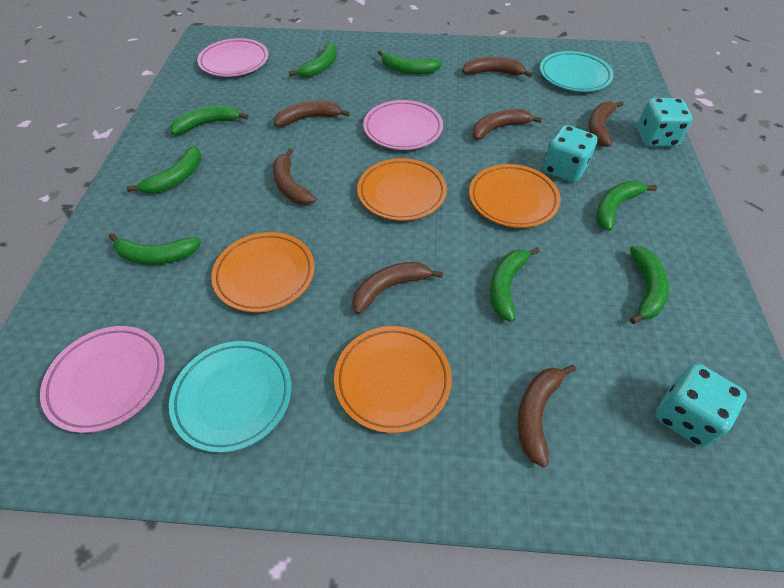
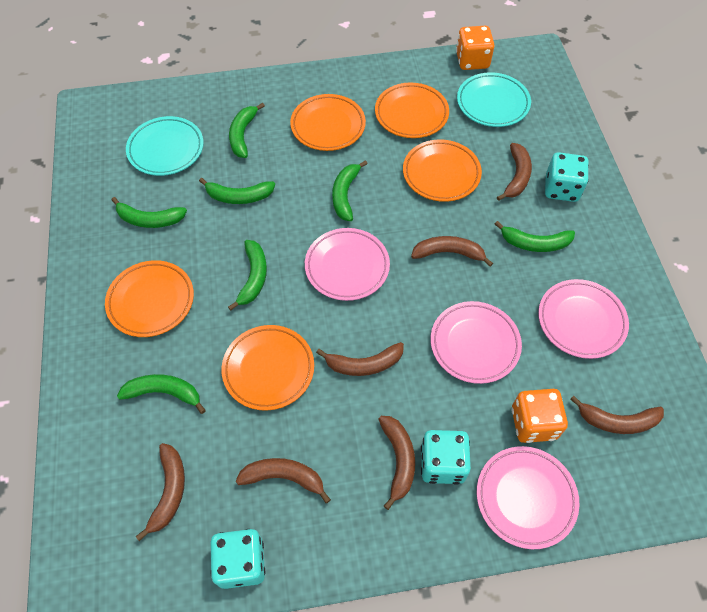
green banana: 8 -> 7
orange dice: 0 -> 2
orange plate: 4 -> 5
pink plate: 3 -> 4

